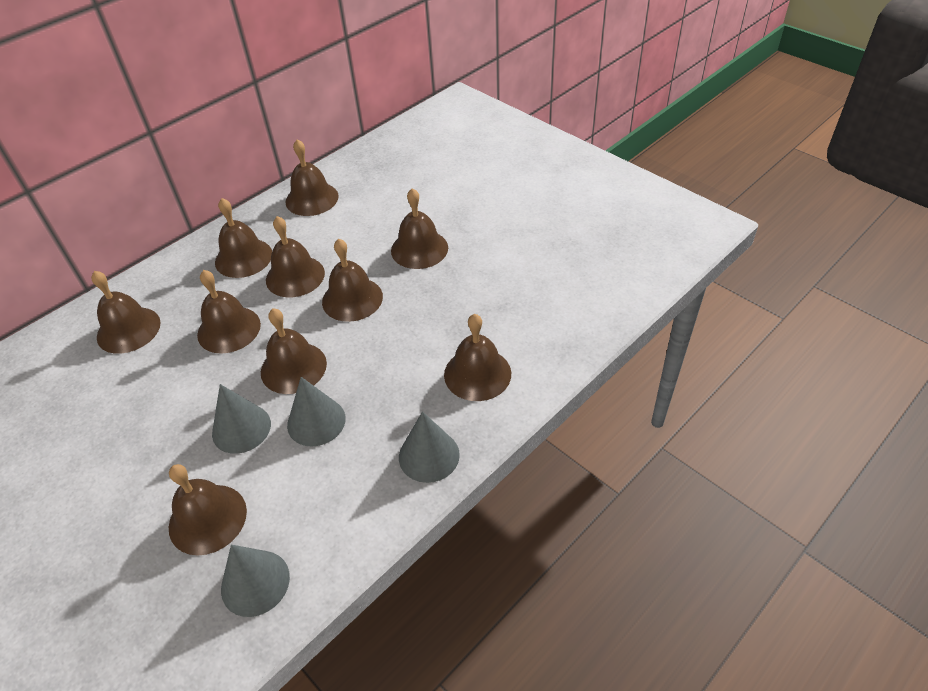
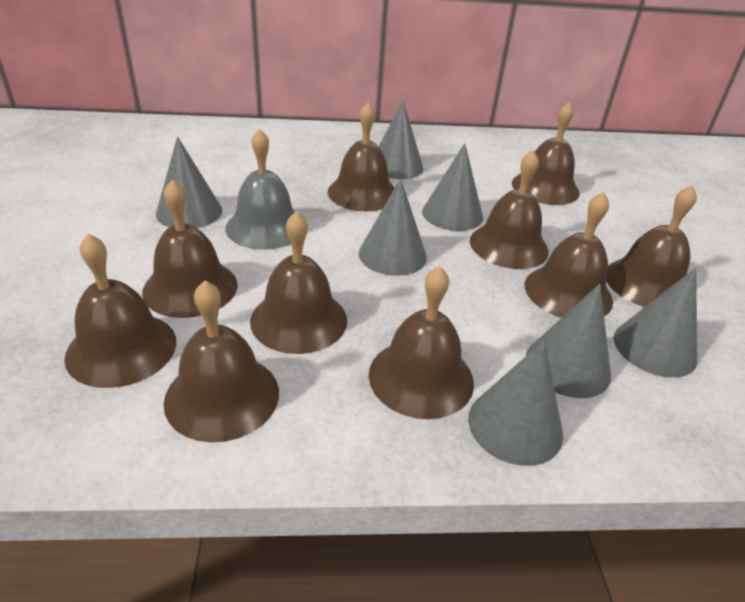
grey bell: 0 -> 1
grey cone: 4 -> 7

